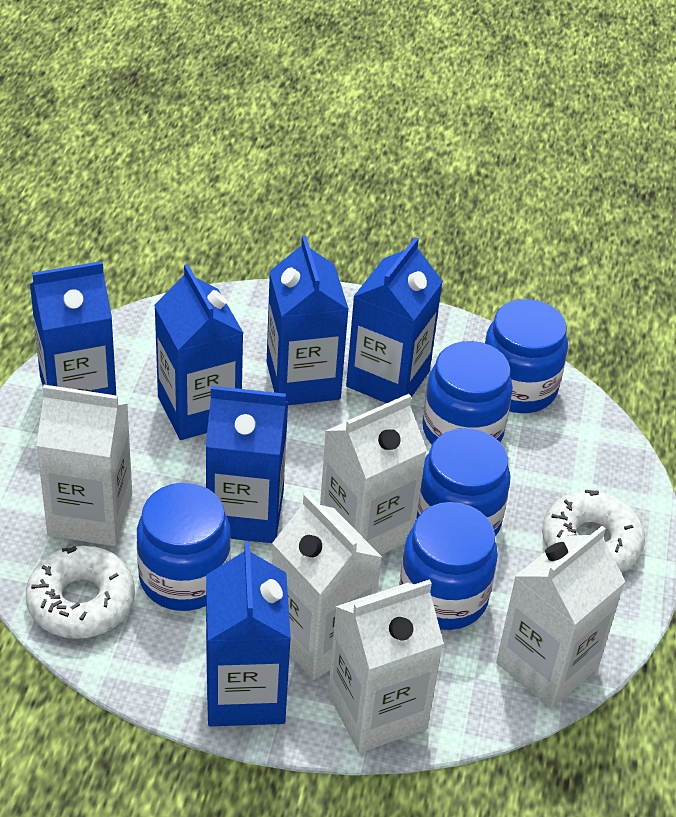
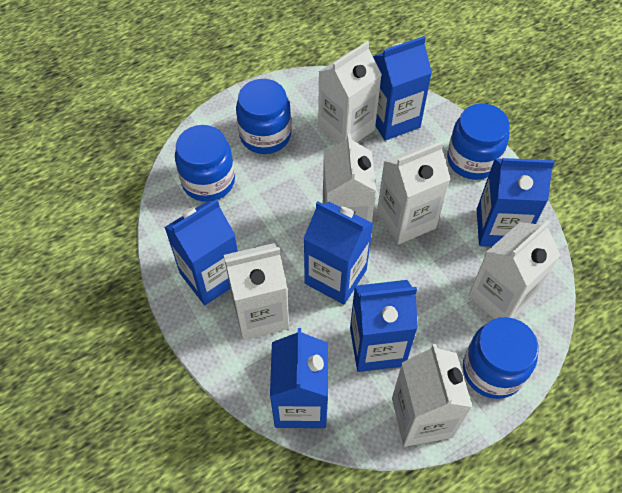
blue jar: 5 -> 4
white carton: 5 -> 6
white donut: 2 -> 0

